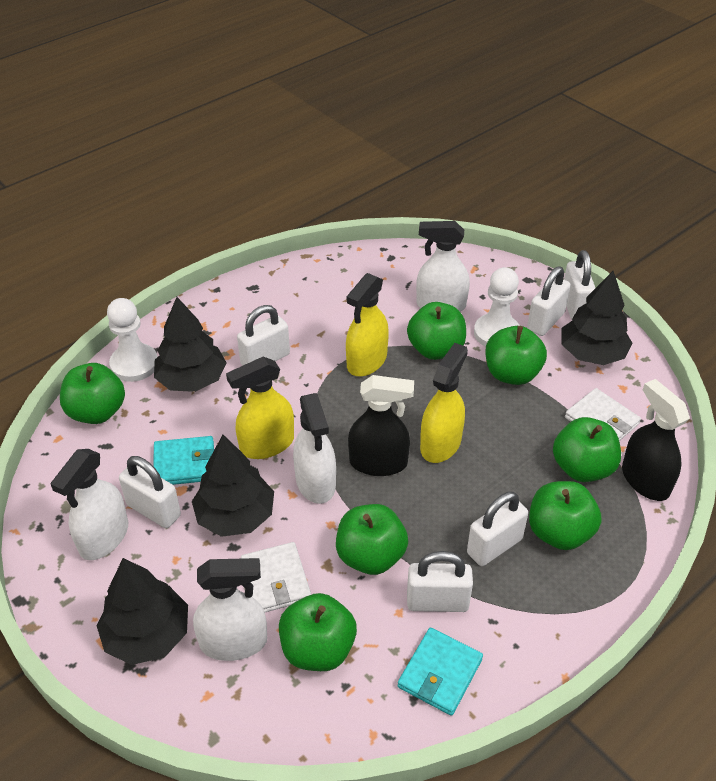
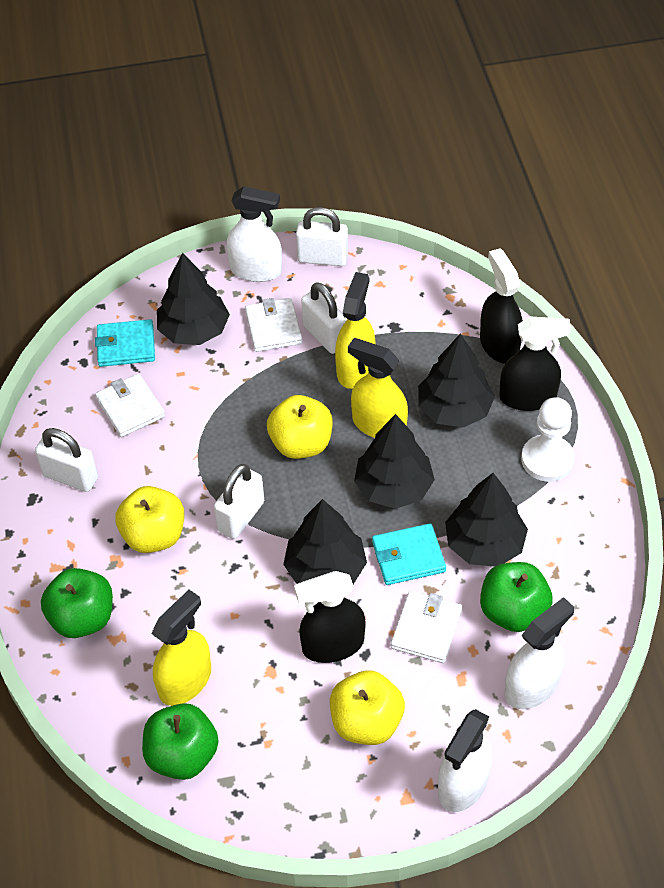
black spray bottle: 2 -> 3
black tree: 4 -> 5
green apple: 7 -> 3
white padlock: 6 -> 4
white pawn: 2 -> 1
white spray bottle: 4 -> 3
white wallet: 2 -> 3
yellow apple: 0 -> 3

